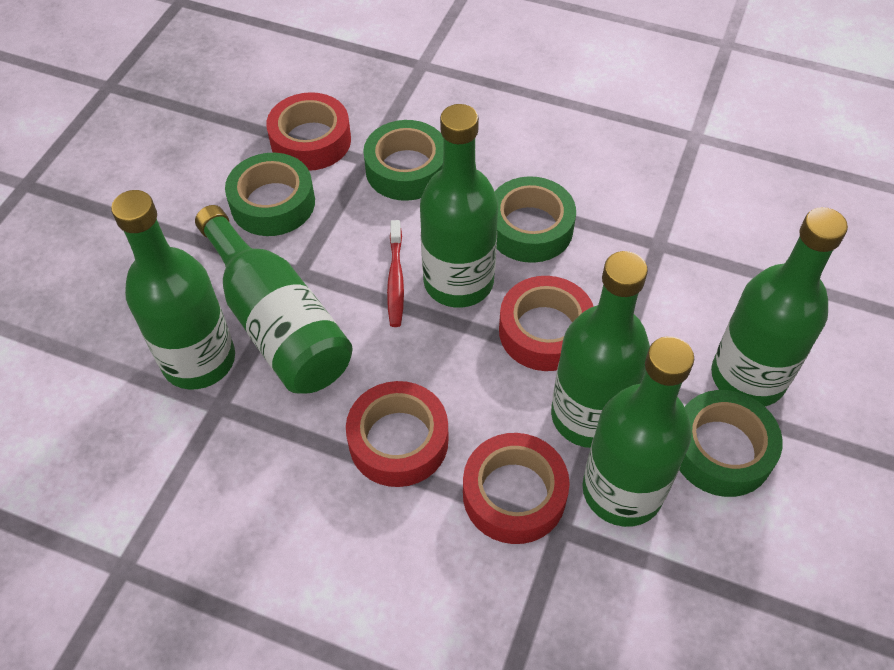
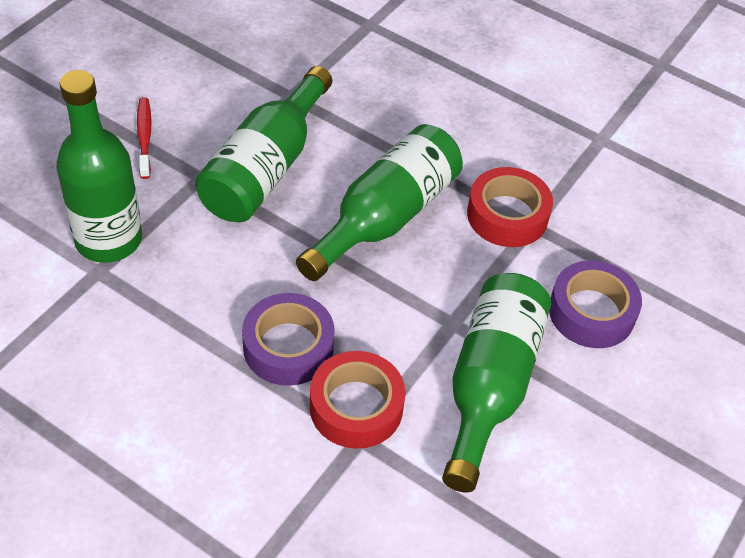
green bottle: 6 -> 4
green tape: 4 -> 0
purple tape: 0 -> 2
red tape: 4 -> 2

